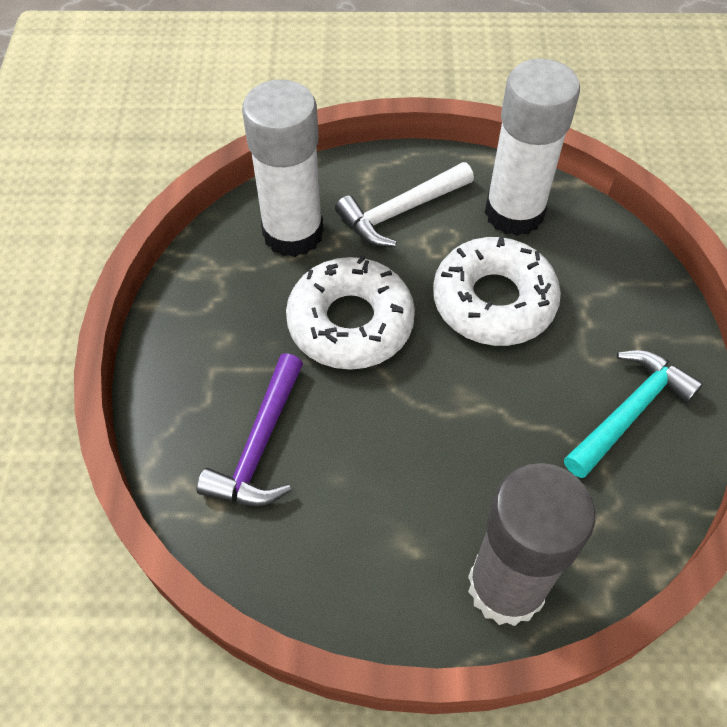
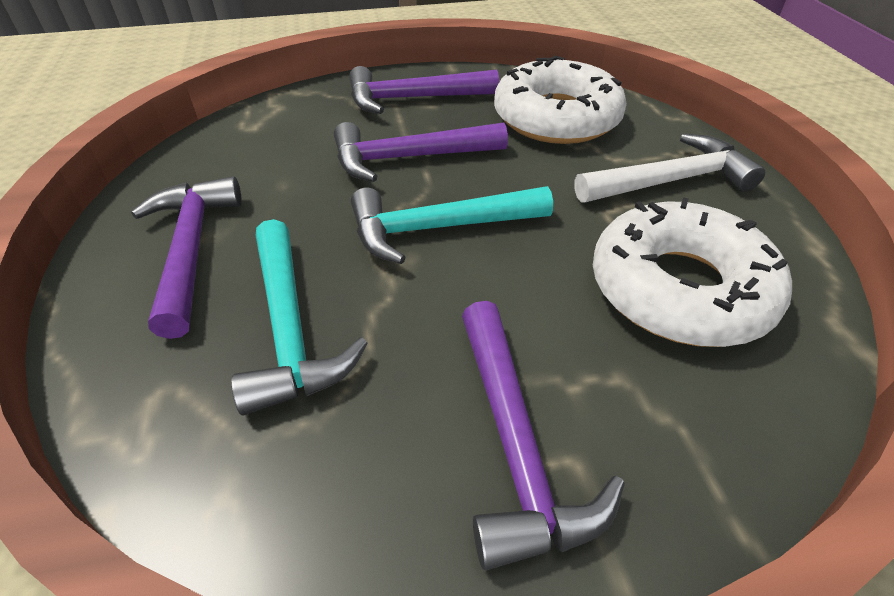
grey glue stick: 1 -> 0
purple hammer: 1 -> 4
turquoise hammer: 1 -> 2
white glue stick: 2 -> 0

